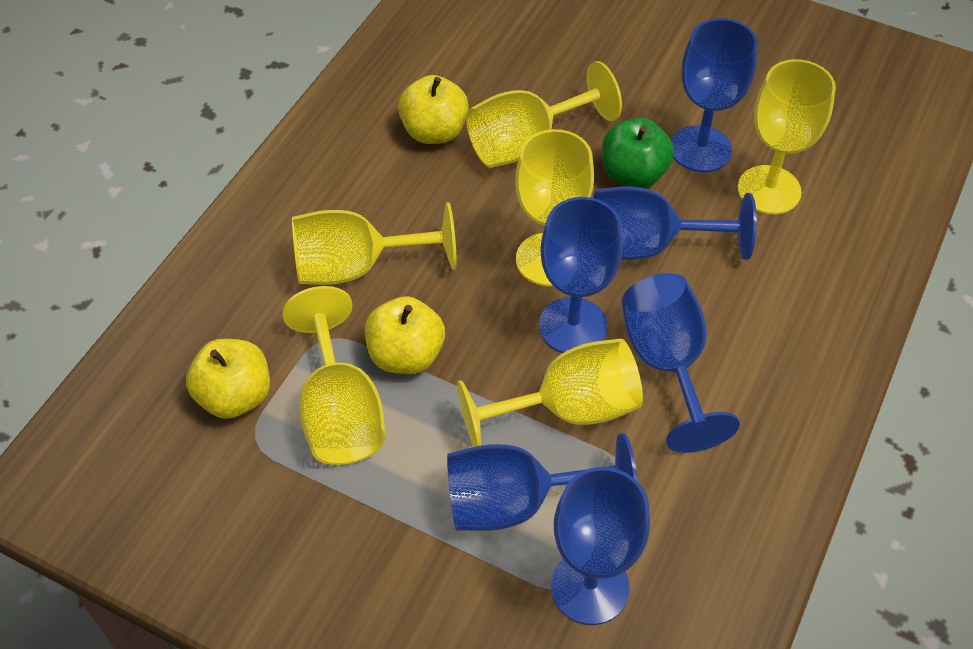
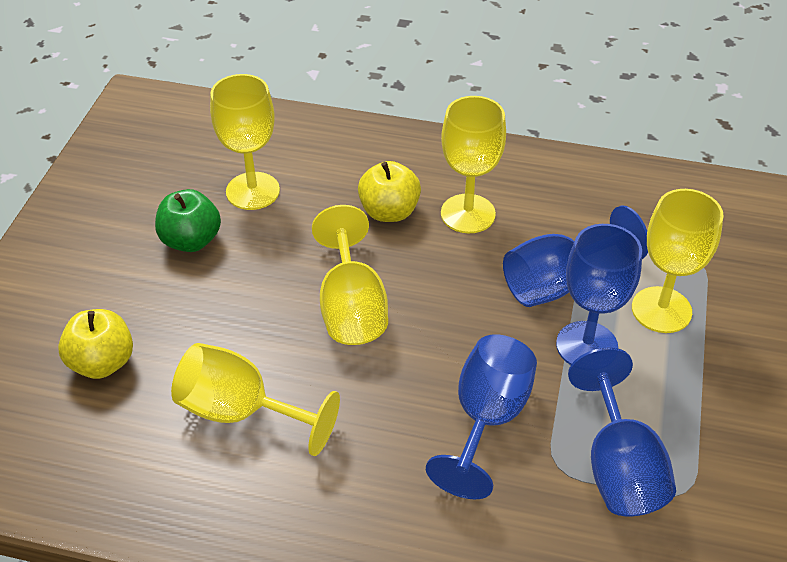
blue goblet: 6 -> 4
yellow apple: 3 -> 2
yellow goblet: 6 -> 5

